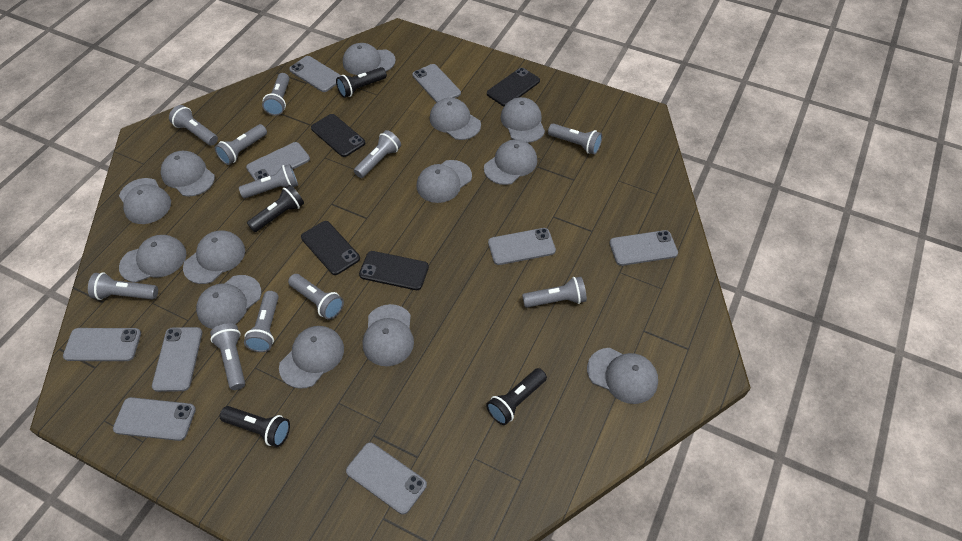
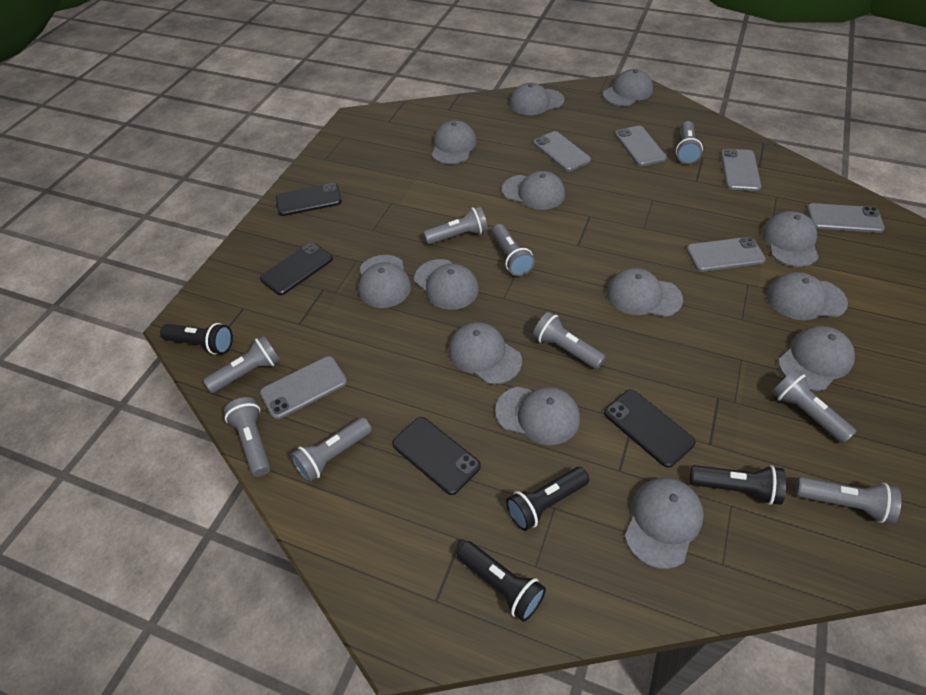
grey flashlight: 11 -> 9
grey phone: 9 -> 6

